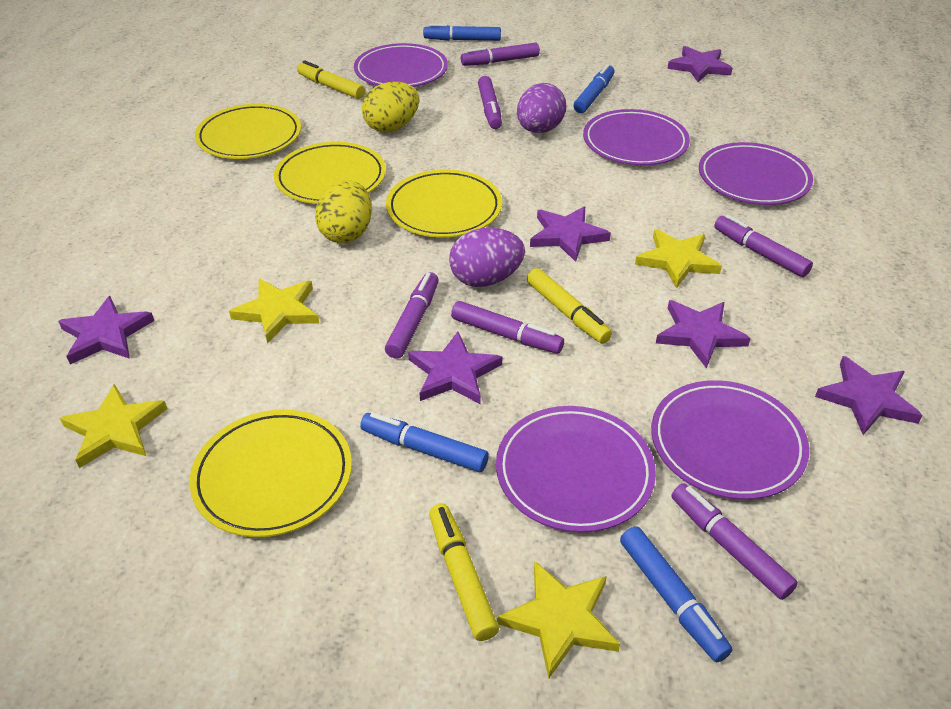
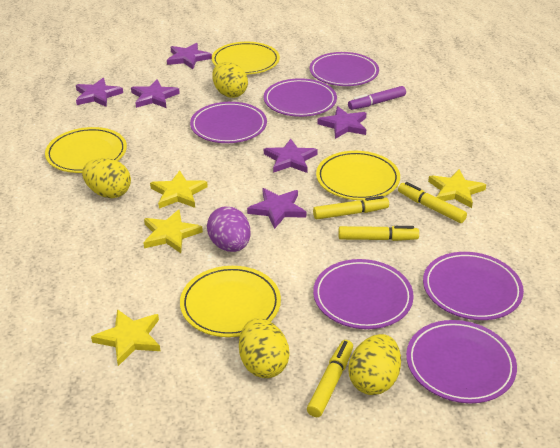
blue marker: 4 -> 0
purple egg: 2 -> 1
purple marker: 6 -> 1
purple plate: 5 -> 6
yellow egg: 2 -> 4
yellow marker: 3 -> 4

